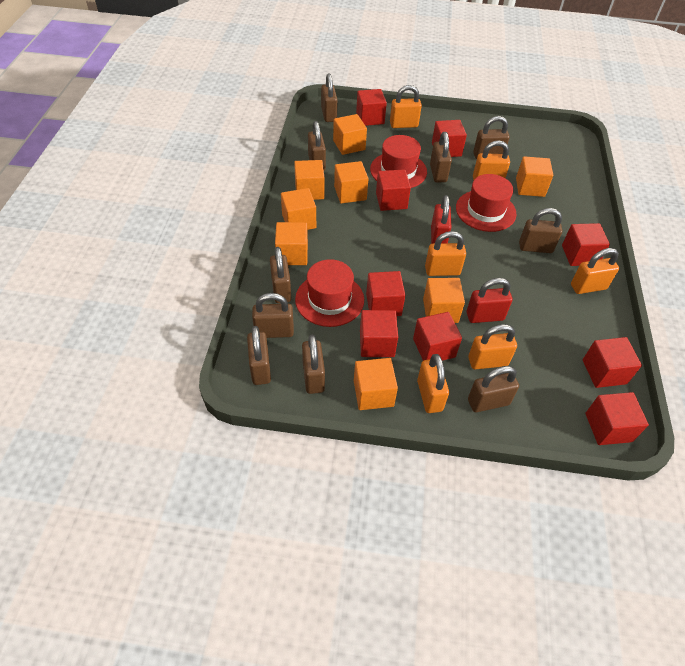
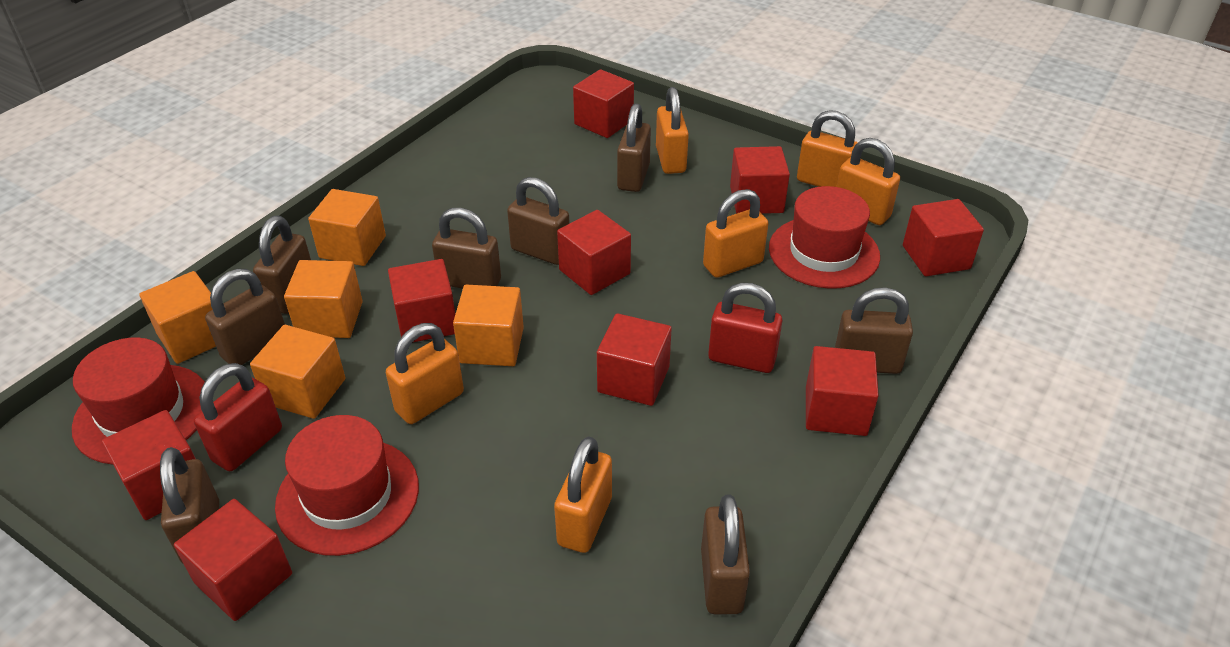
brown padlock: 10 -> 8
orange cube: 8 -> 5

